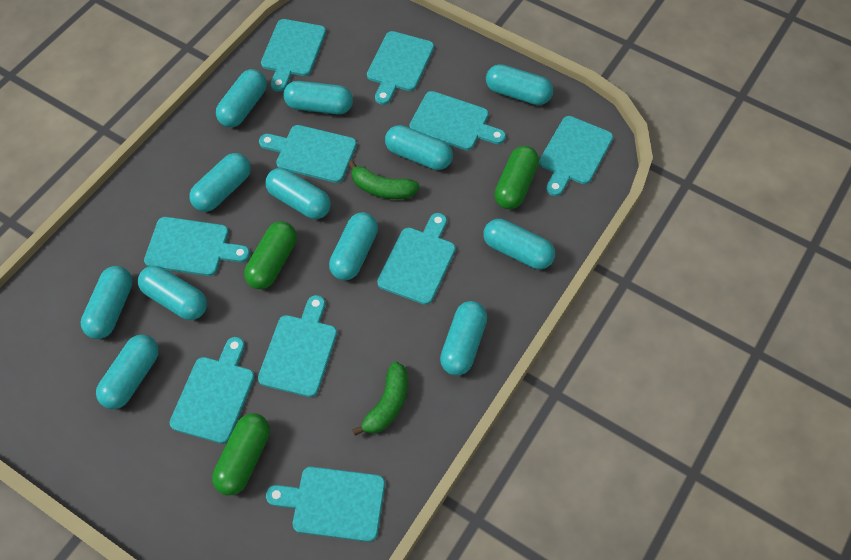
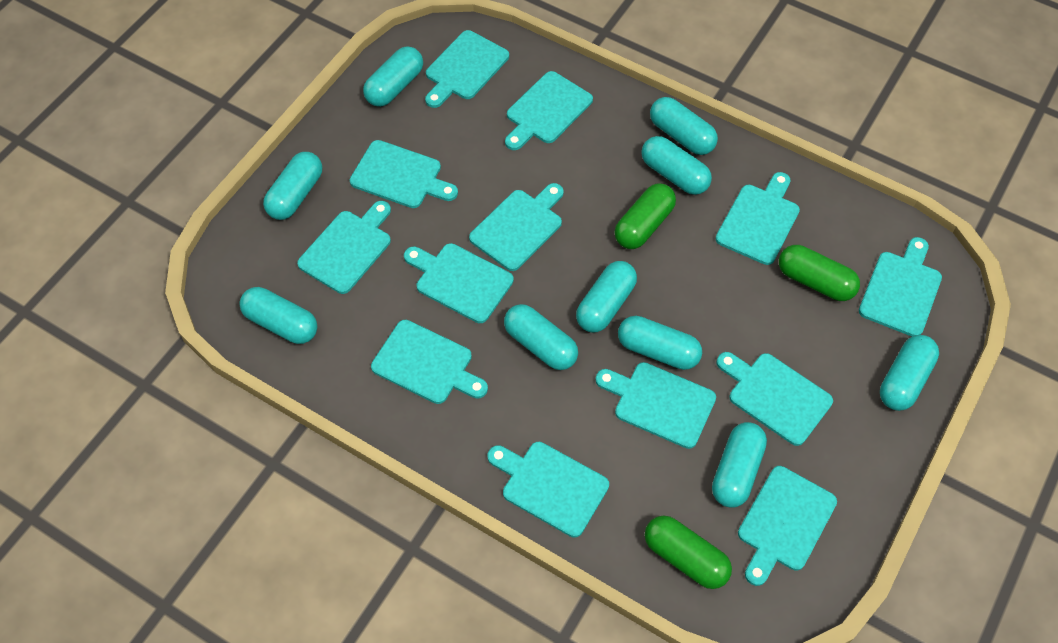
green banana: 2 -> 0
turquoise capsule: 12 -> 10
turquoise cutting board: 10 -> 13

